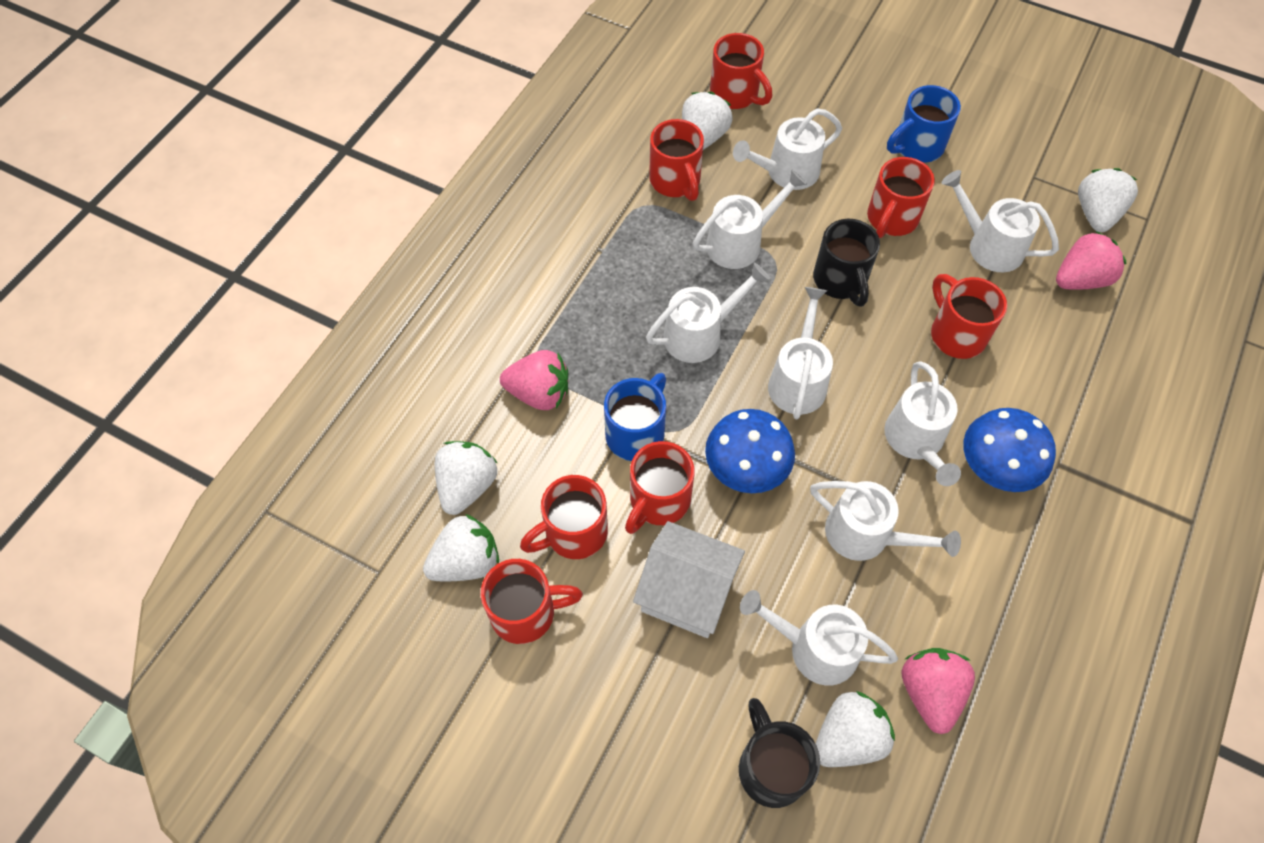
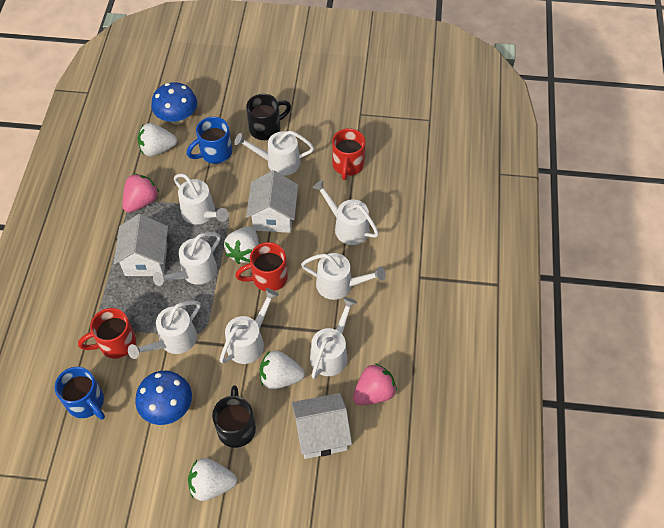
pink strawberry: 3 -> 2
red mug: 7 -> 3
white house: 1 -> 3
white strawberry: 5 -> 4

